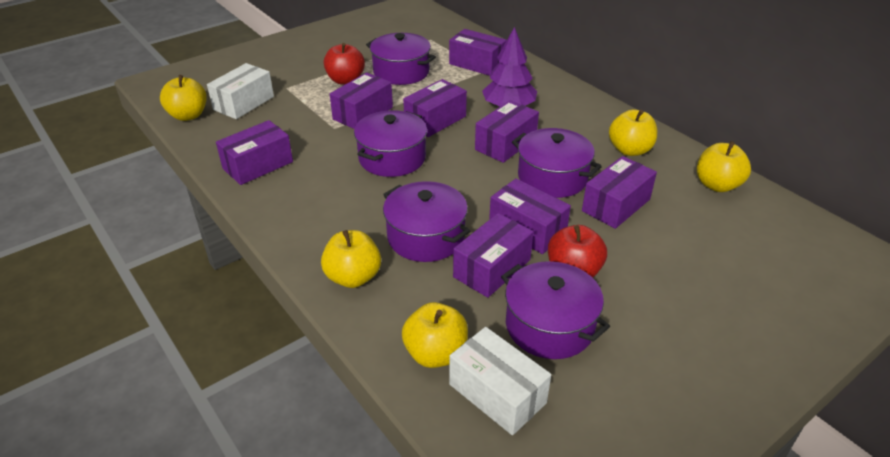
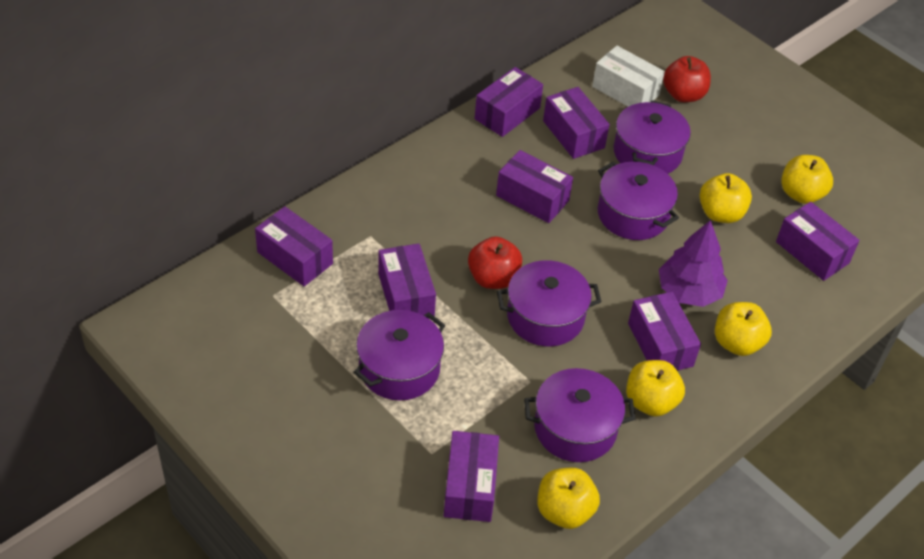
white box: 2 -> 1

